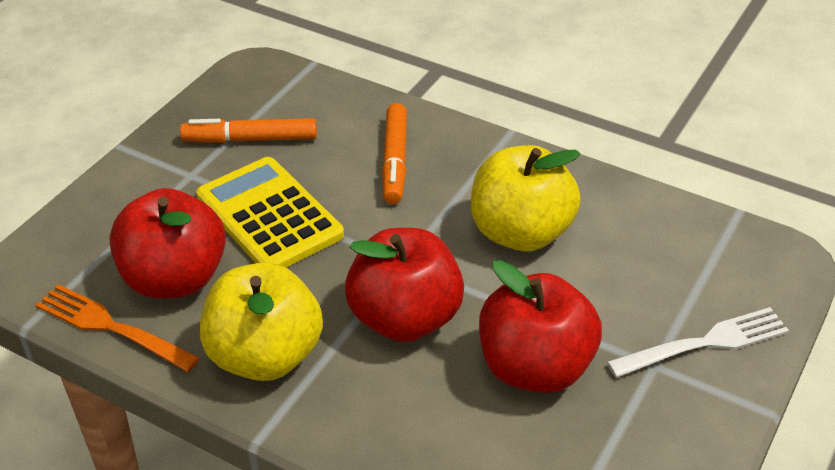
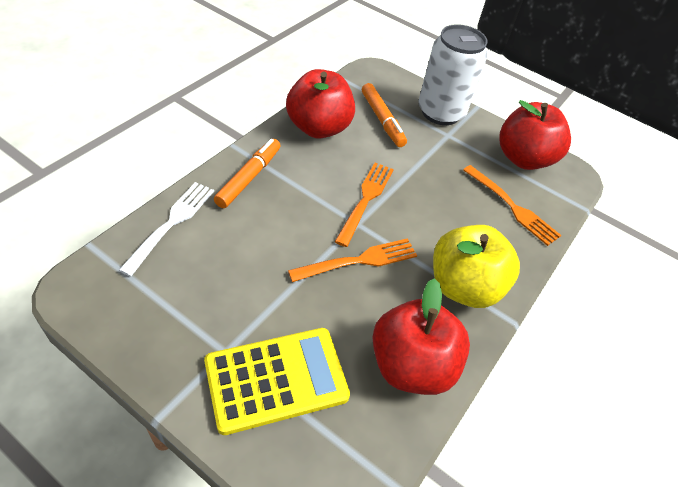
orange fork: 1 -> 3
white can: 0 -> 1
yellow apple: 2 -> 1

